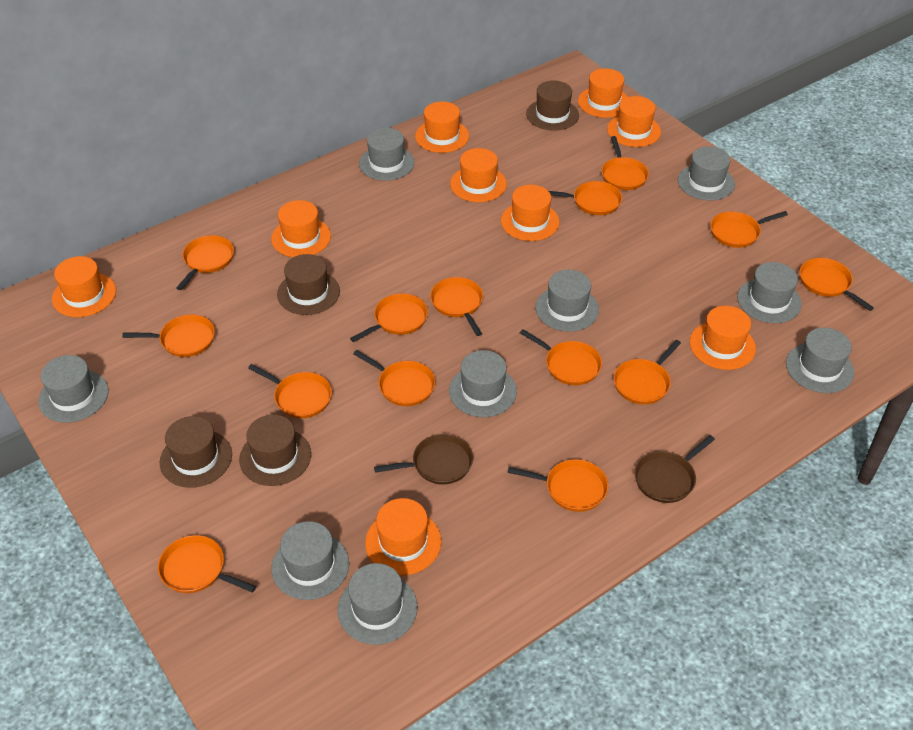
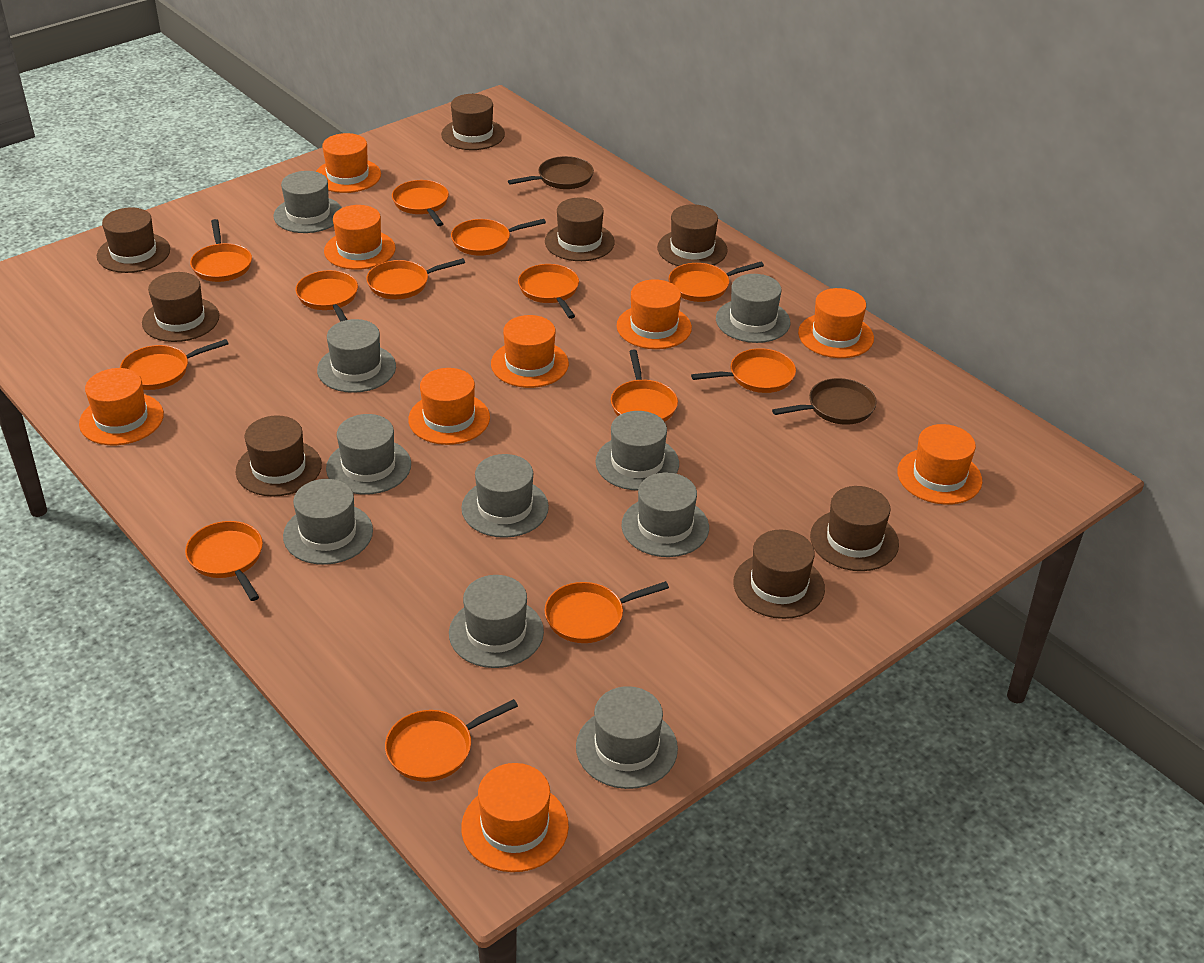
brown hat: 4 -> 8
grey hat: 9 -> 10
orange pan: 14 -> 13

